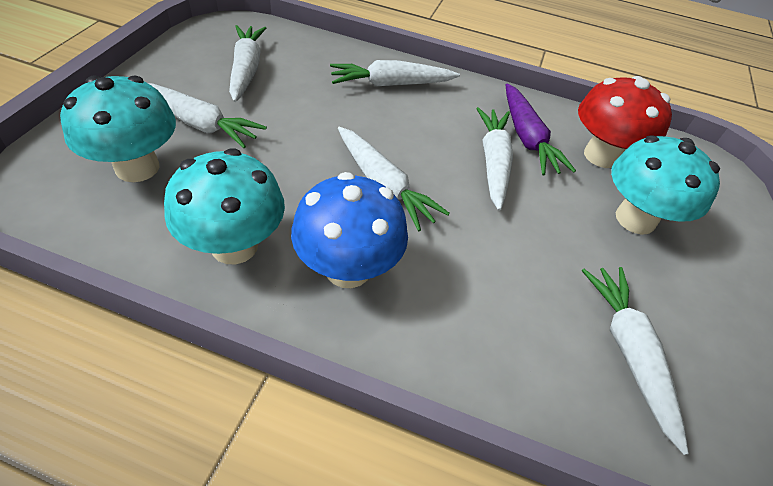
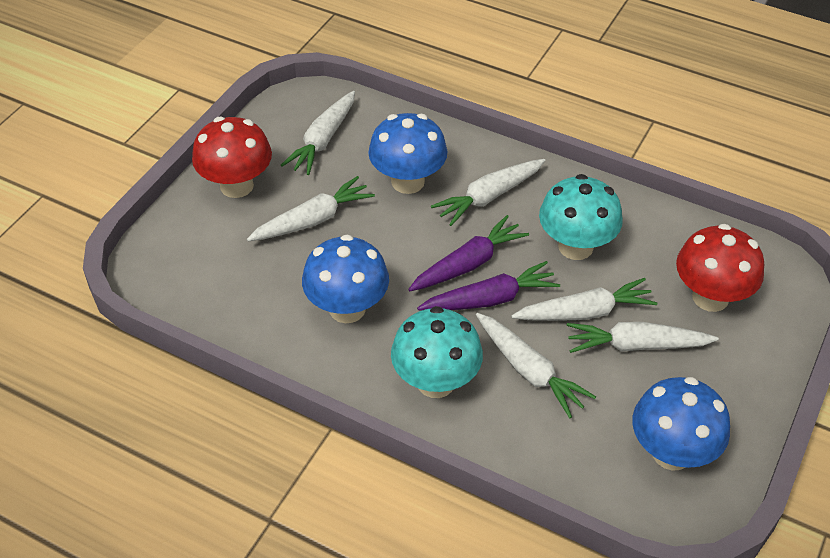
blue mushroom: 1 -> 3
purple carrot: 1 -> 2
red mushroom: 1 -> 2
turquoise mushroom: 3 -> 2

